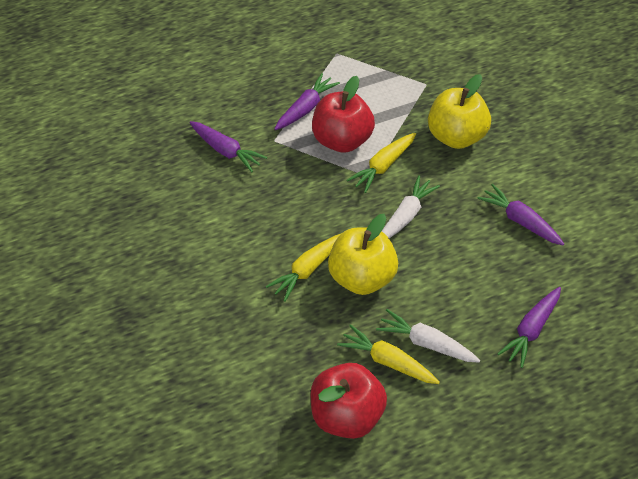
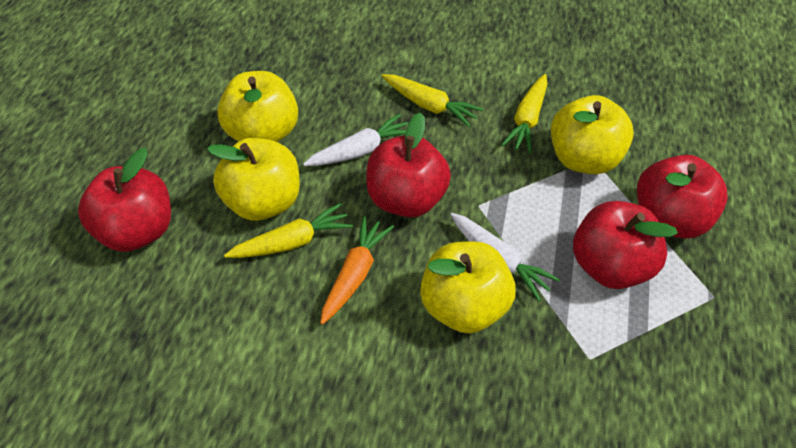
orange carrot: 0 -> 1
purple carrot: 4 -> 0
red apple: 2 -> 4
yellow apple: 2 -> 4

